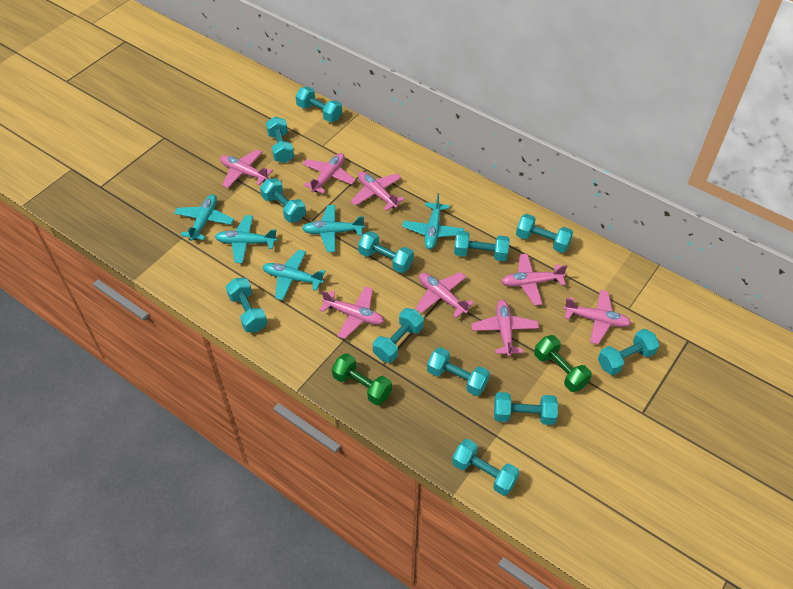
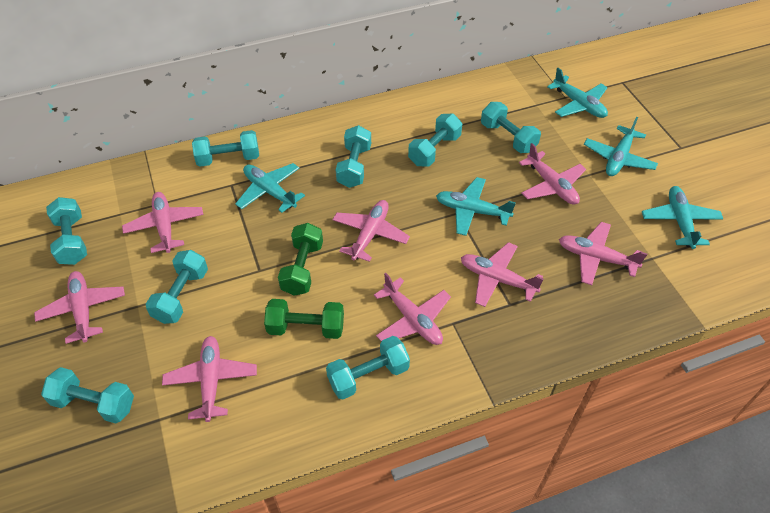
turquoise dumbbell: 12 -> 8

